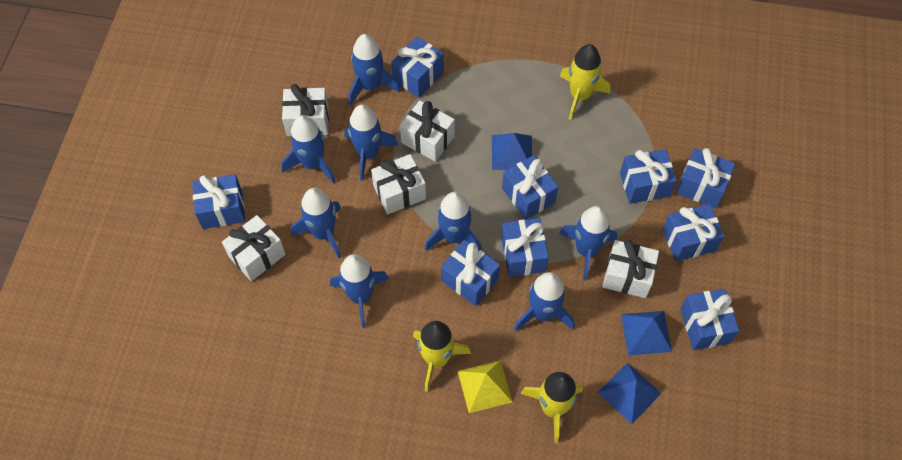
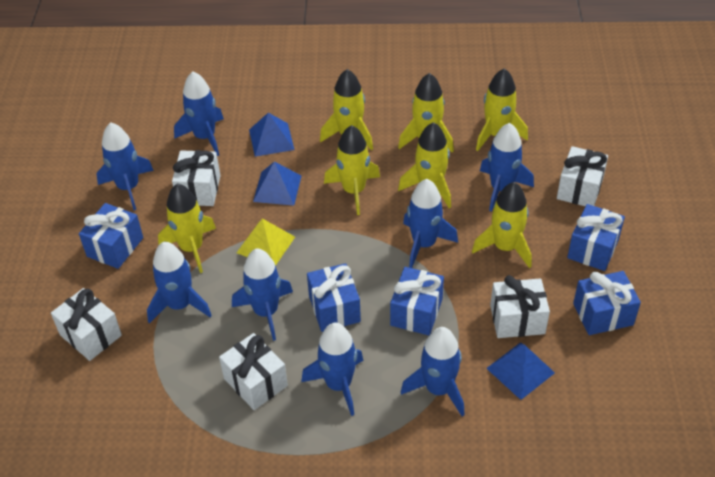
blue gift: 9 -> 5
yellow rocket: 3 -> 7

